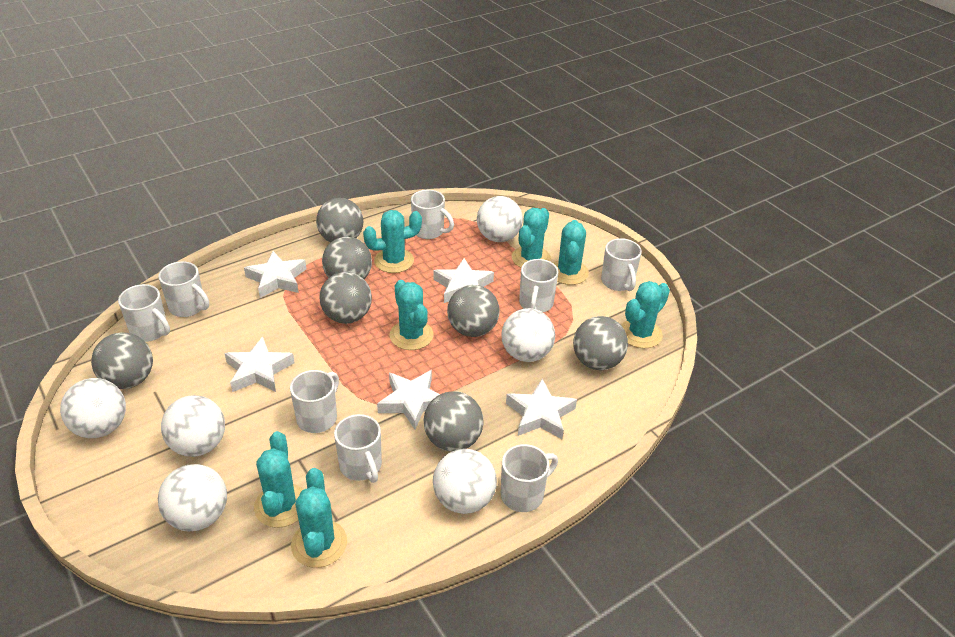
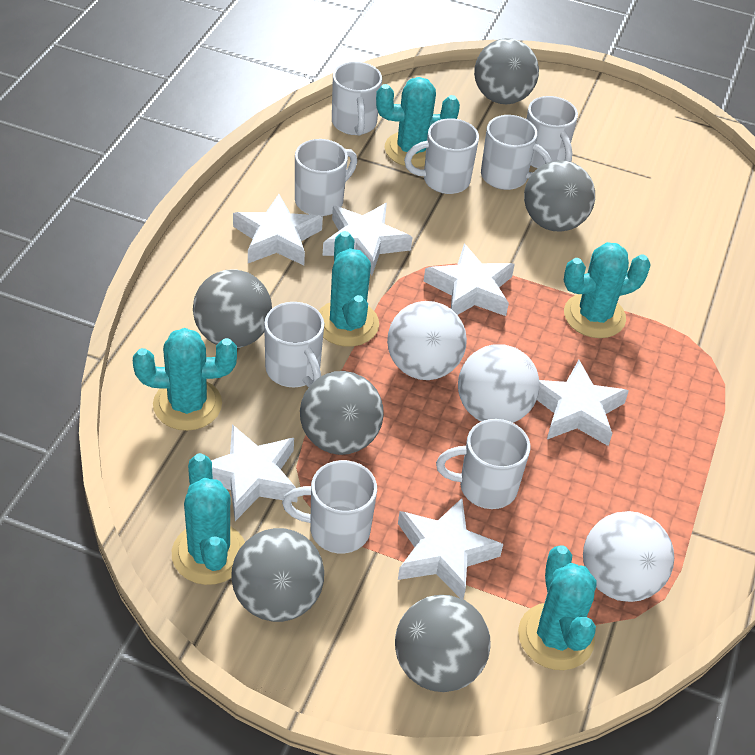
grey ball: 7 -> 6
turquoise cactus: 7 -> 6
white ball: 6 -> 3
white star: 5 -> 6

